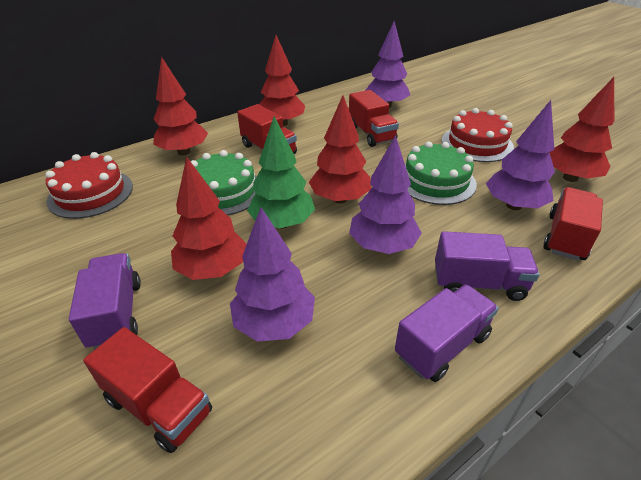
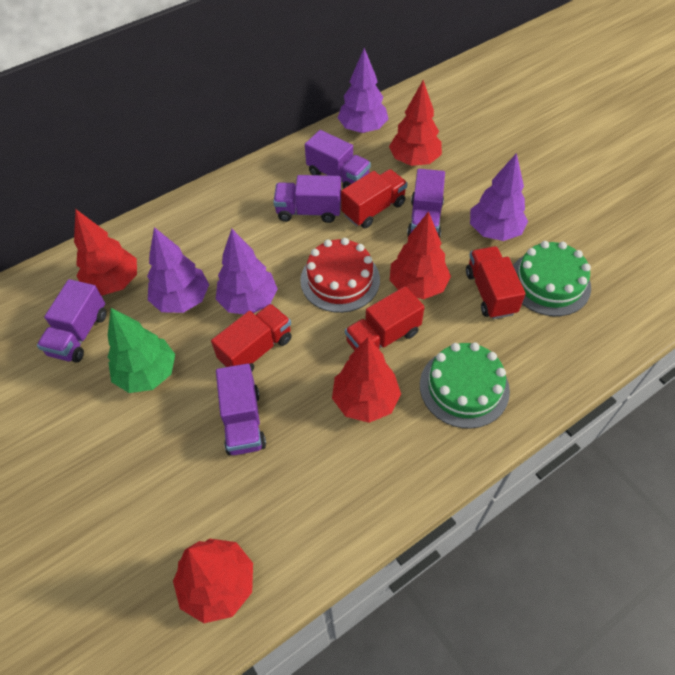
purple truck: 3 -> 5
red cake: 2 -> 1

